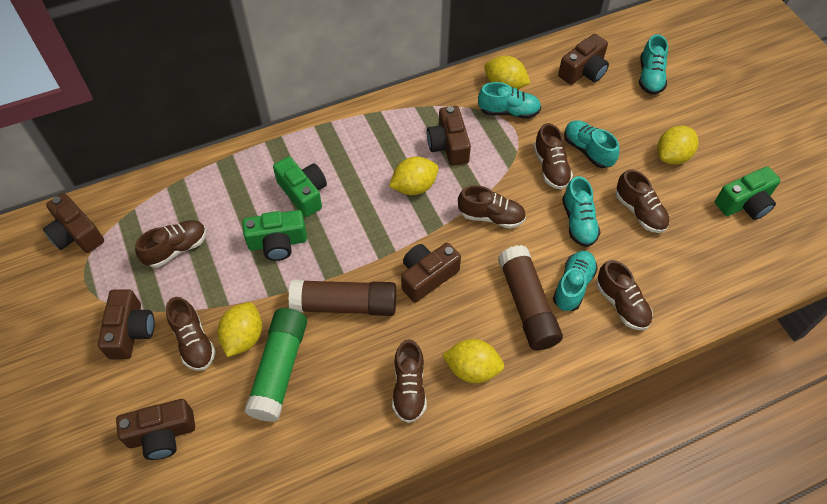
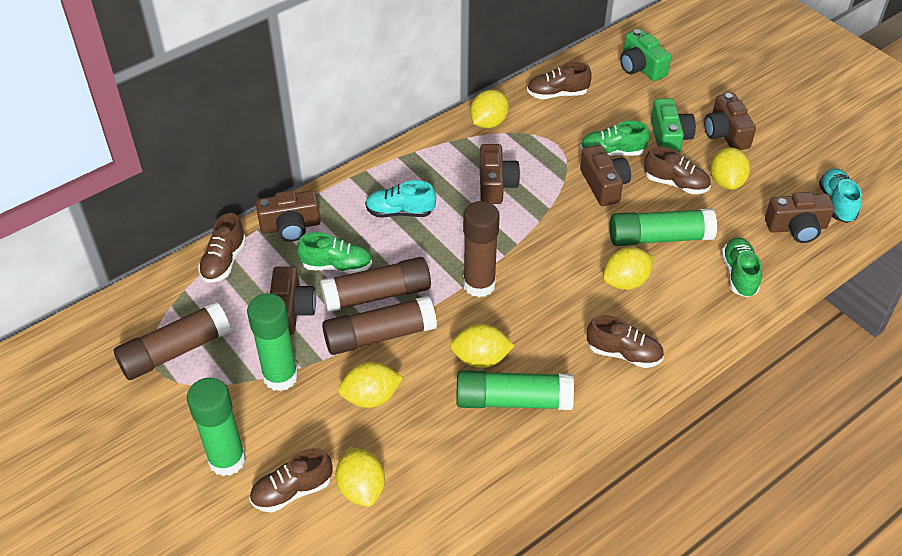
brown glue stick: 2 -> 4
brown shoe: 7 -> 5
green camera: 3 -> 2
green glue stick: 1 -> 4
green shoe: 0 -> 3
turquoise shoe: 5 -> 2
yellow lemon: 5 -> 6

